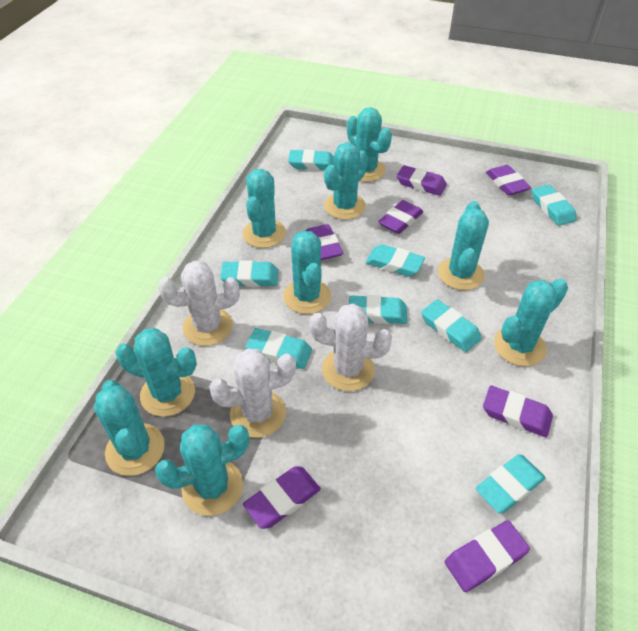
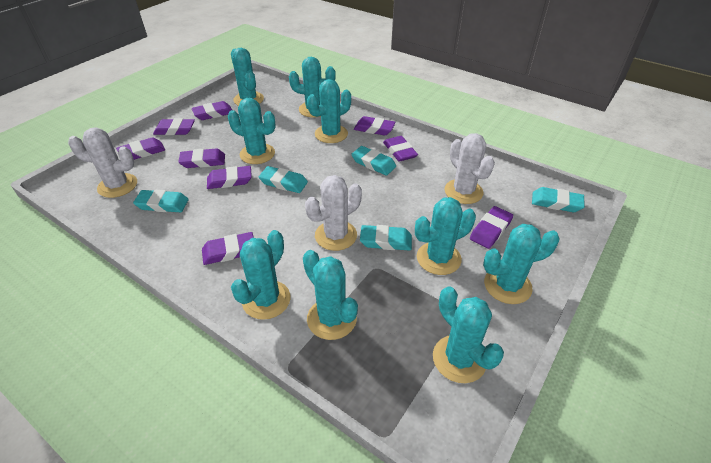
purple eraser: 7 -> 9
turquoise eraser: 8 -> 5

